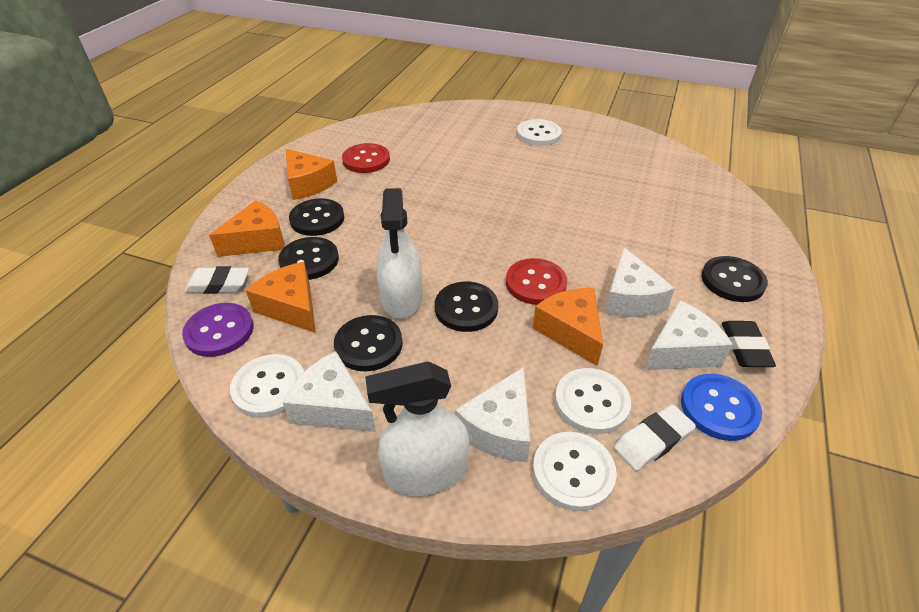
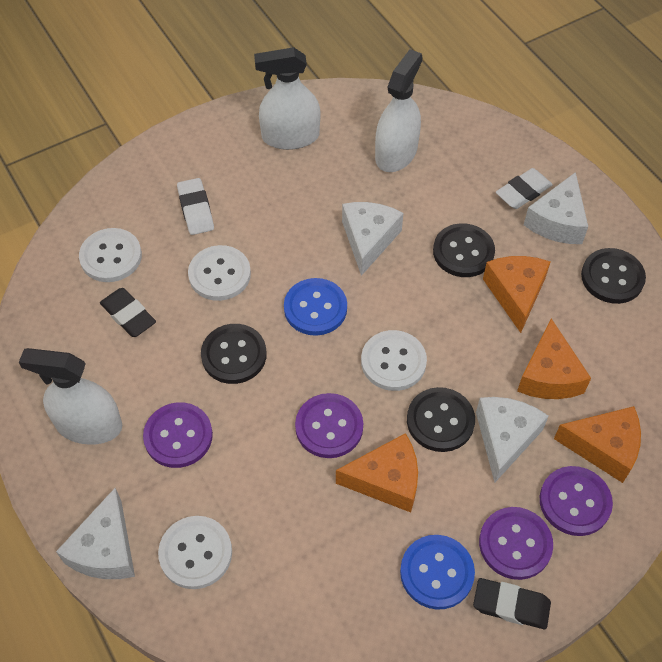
black button: 5 -> 4
black eraser: 1 -> 2
blue button: 1 -> 2
purple button: 1 -> 4
red button: 2 -> 0
white spray bottle: 2 -> 3

